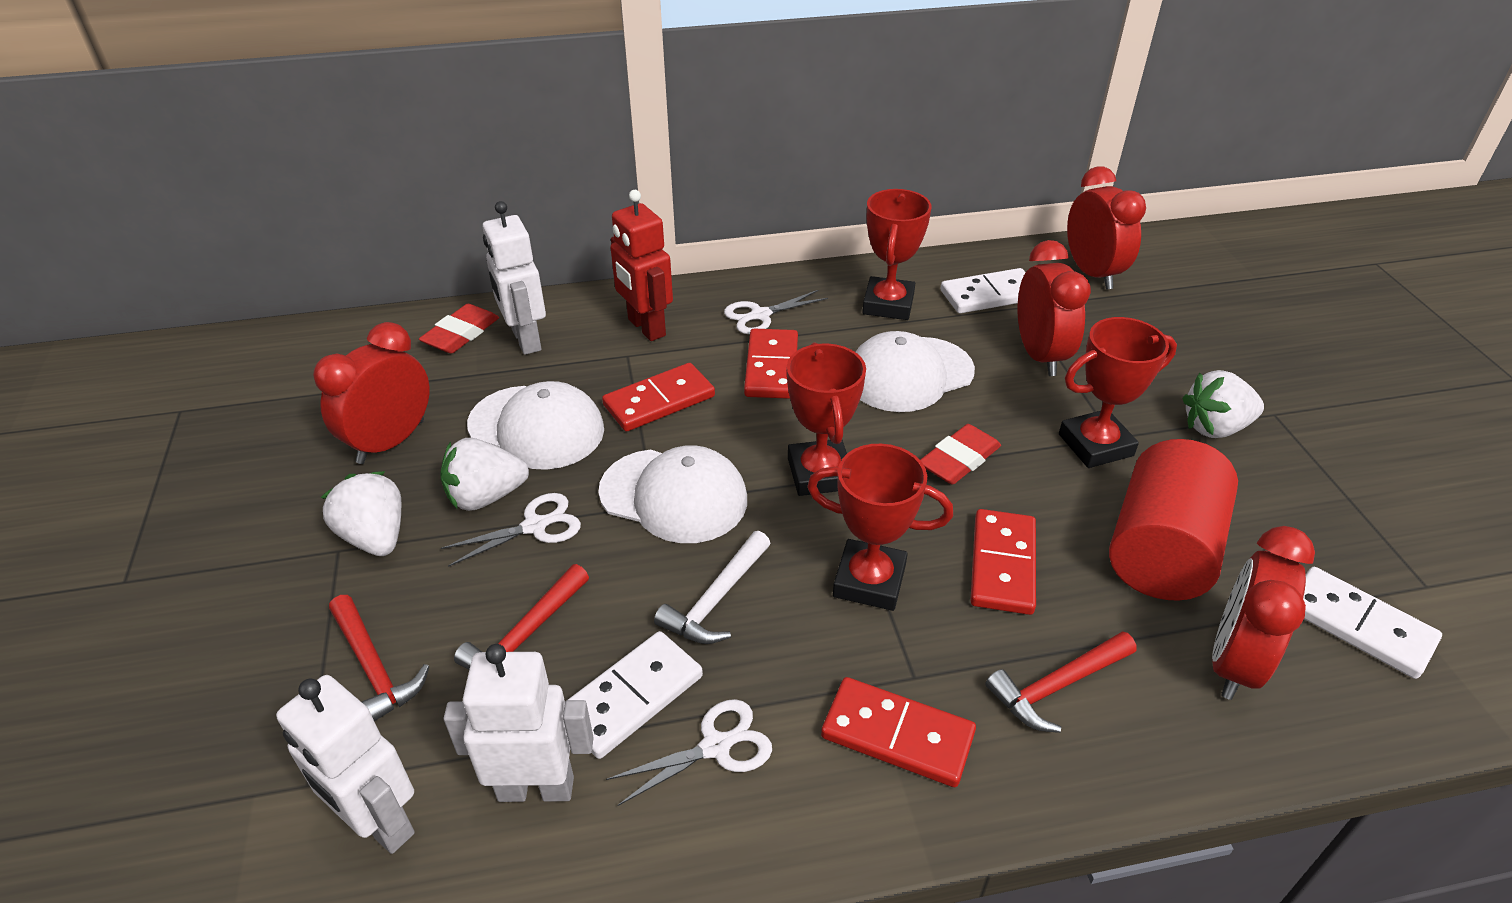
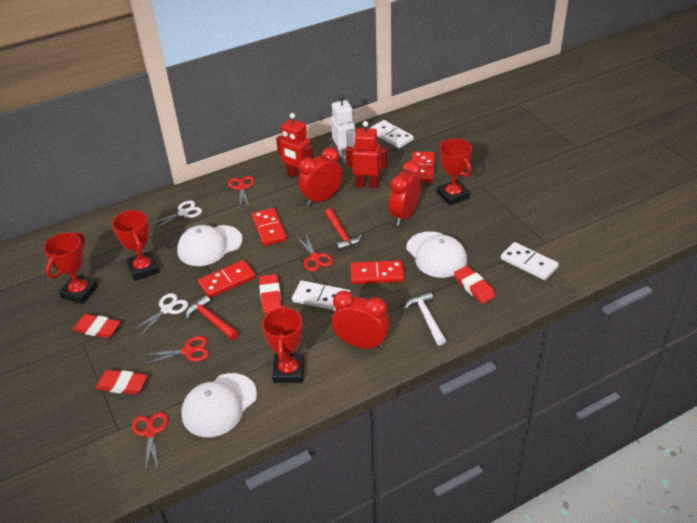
red clock: 4 -> 3
red cylinder: 1 -> 0
red eraser: 2 -> 4
red hammer: 3 -> 2
red robot: 1 -> 2
red scissors: 0 -> 4
white robot: 3 -> 1
white scissors: 3 -> 2
white strawberry: 3 -> 0

